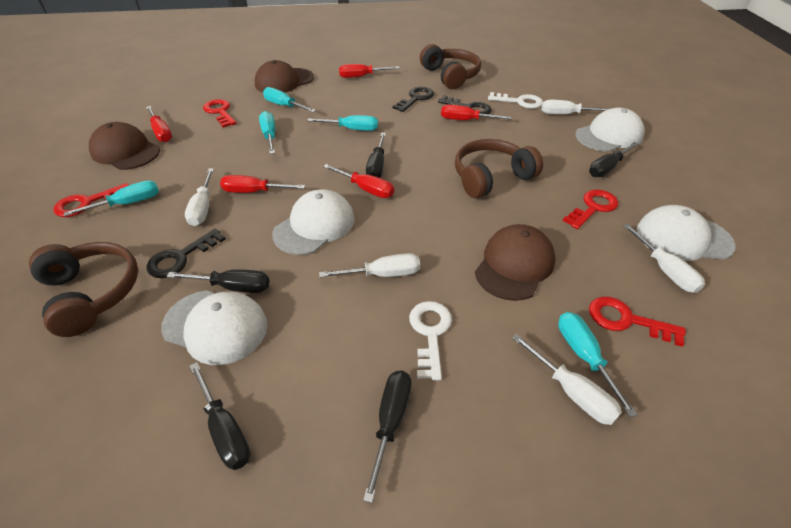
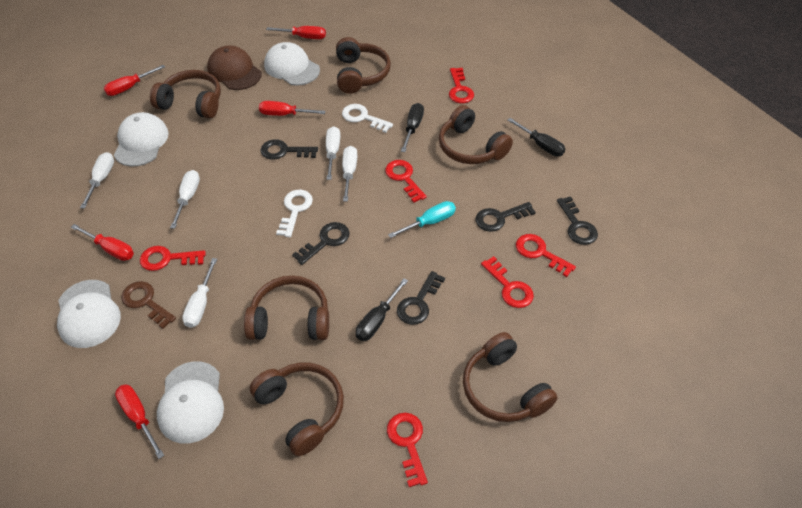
black key: 3 -> 5
black screwdriver: 5 -> 3
brown cap: 3 -> 1
brown headphones: 3 -> 6
brown key: 0 -> 1
red key: 4 -> 6
turquoise screwdriver: 5 -> 1

